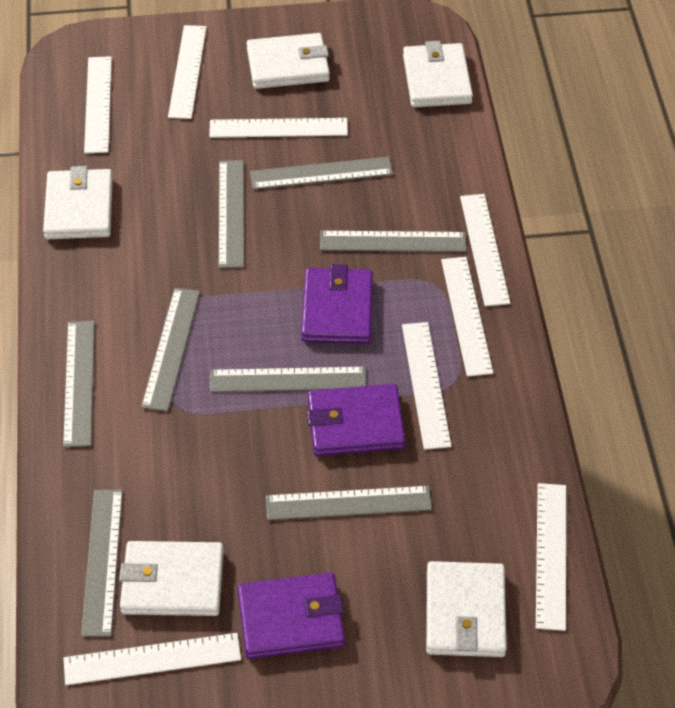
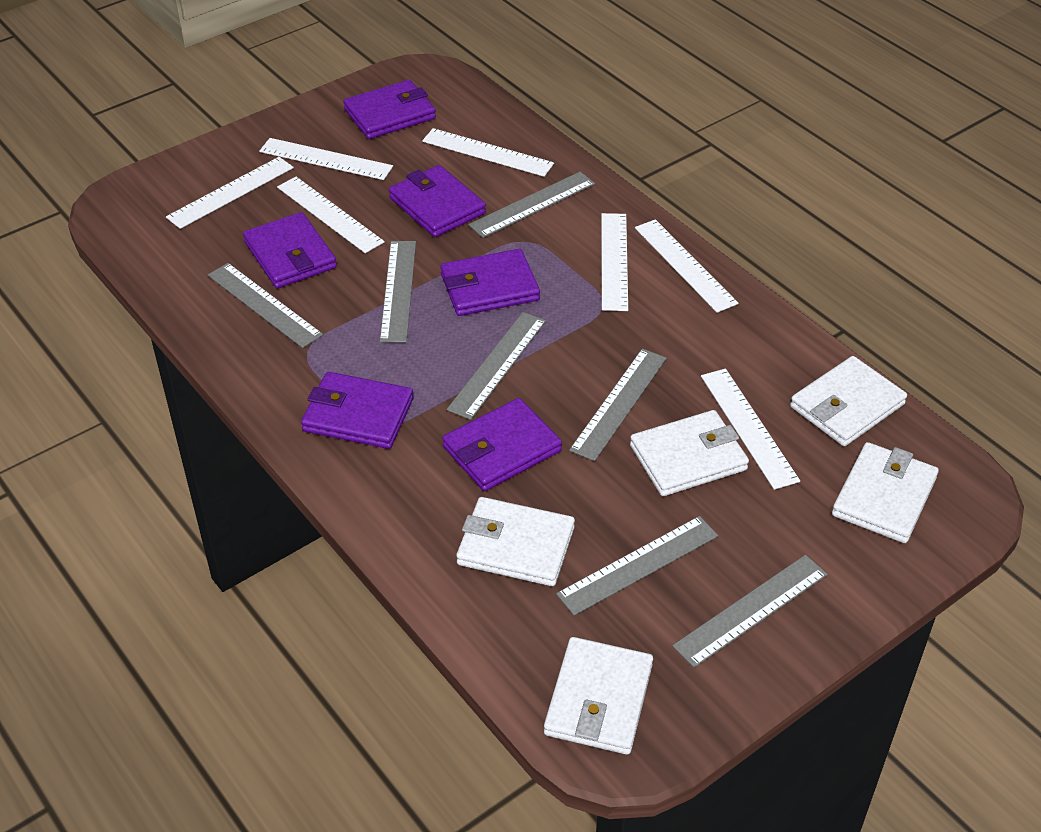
grey ruler: 8 -> 7
purple wallet: 3 -> 6
white ruler: 8 -> 7

